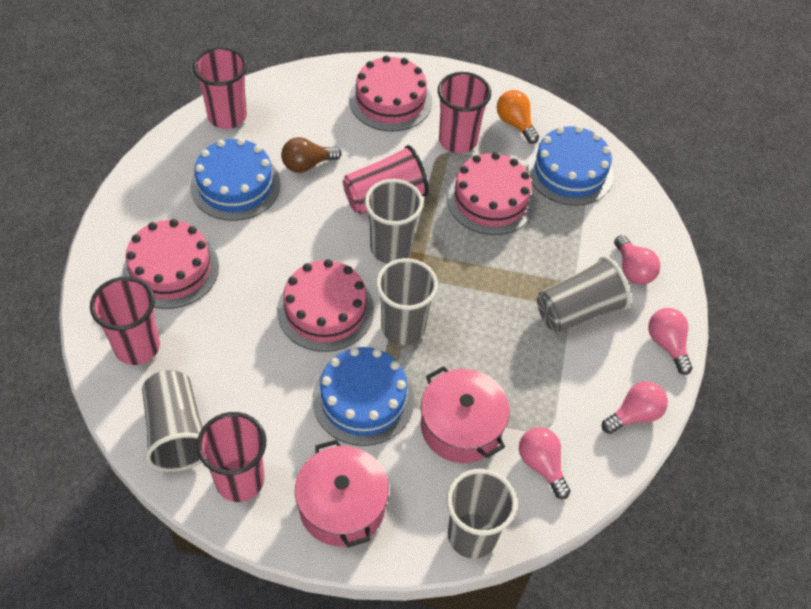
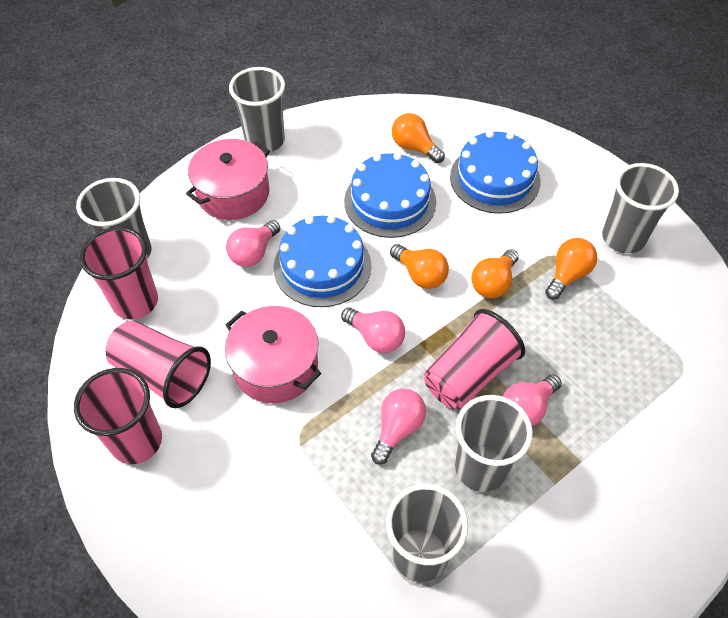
brown light bulb: 1 -> 0
orange light bulb: 1 -> 4
pink cake: 4 -> 0
pink cup: 5 -> 4

